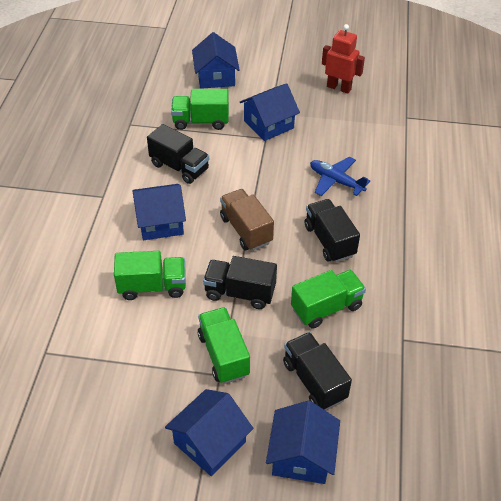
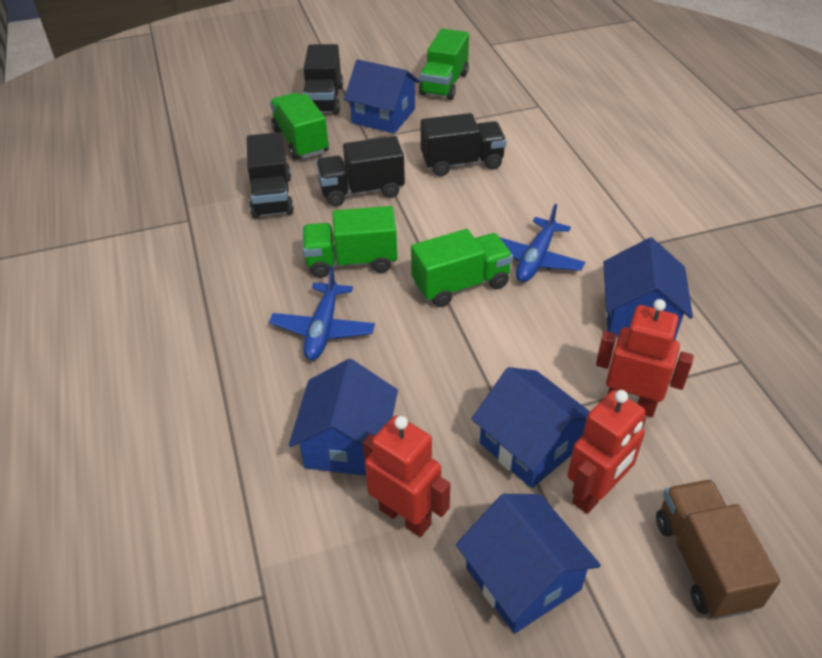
blue plane: 1 -> 2
red robot: 1 -> 3

